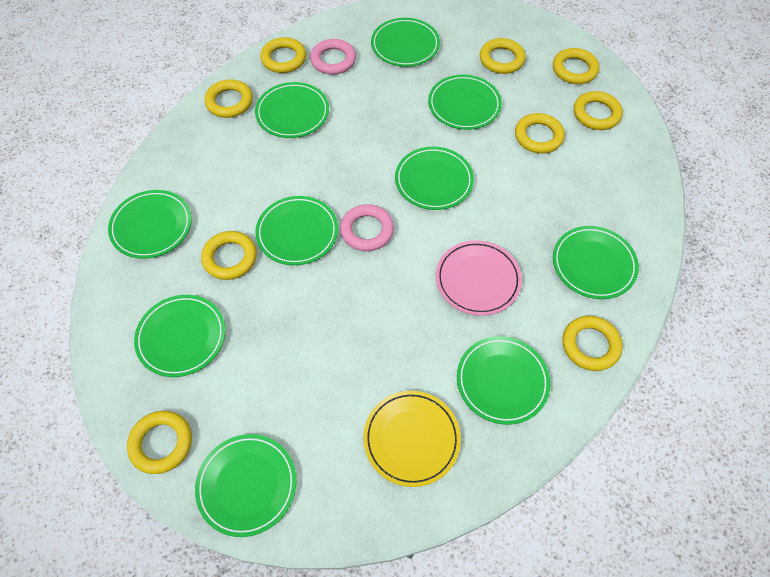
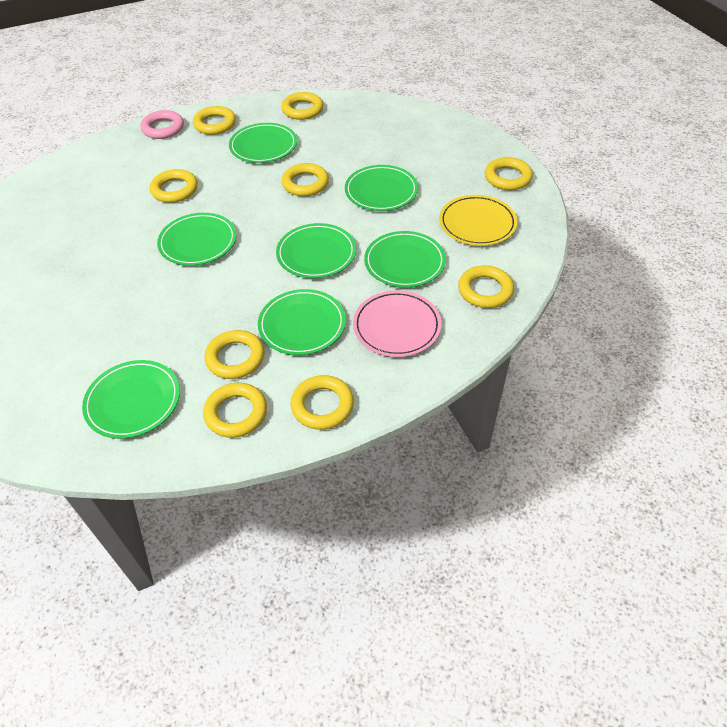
green plate: 10 -> 7
pink ring: 2 -> 1

